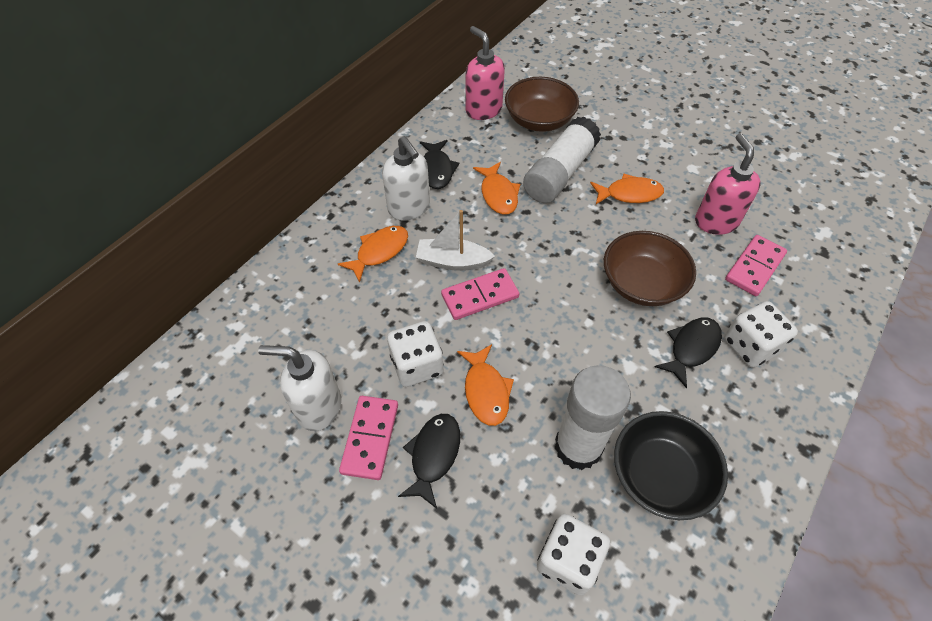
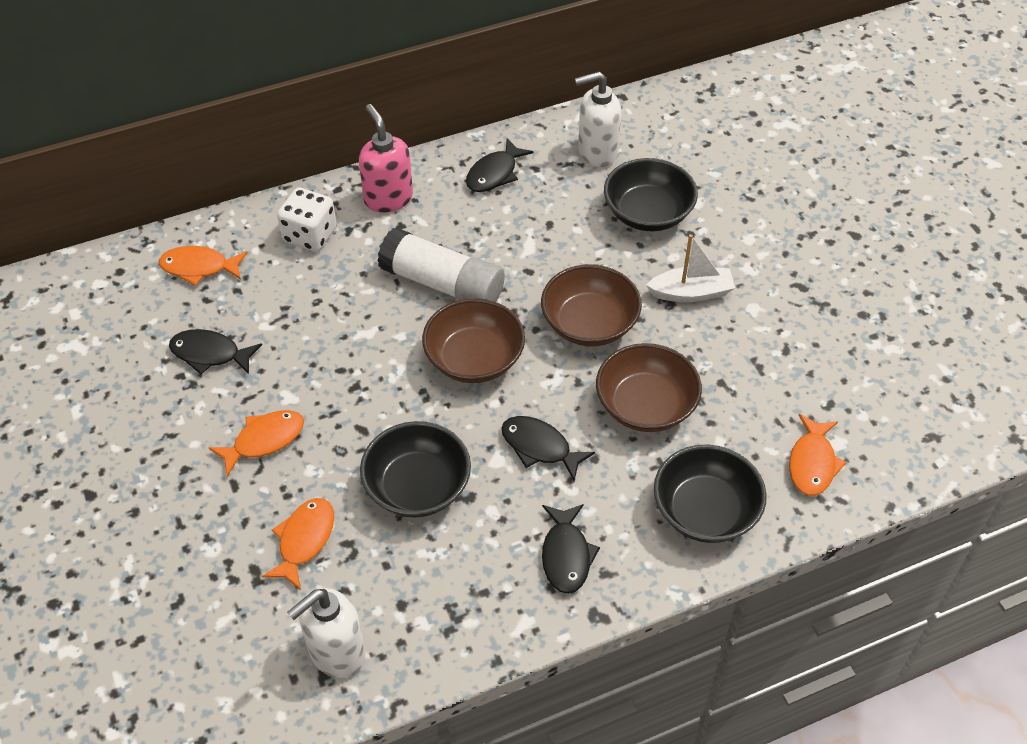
black bowl: 1 -> 3
black fish: 3 -> 4
brown bowl: 2 -> 3
pink domino: 3 -> 0
pink soap dispenser: 2 -> 1
white dice: 3 -> 1
white glue stick: 2 -> 1

